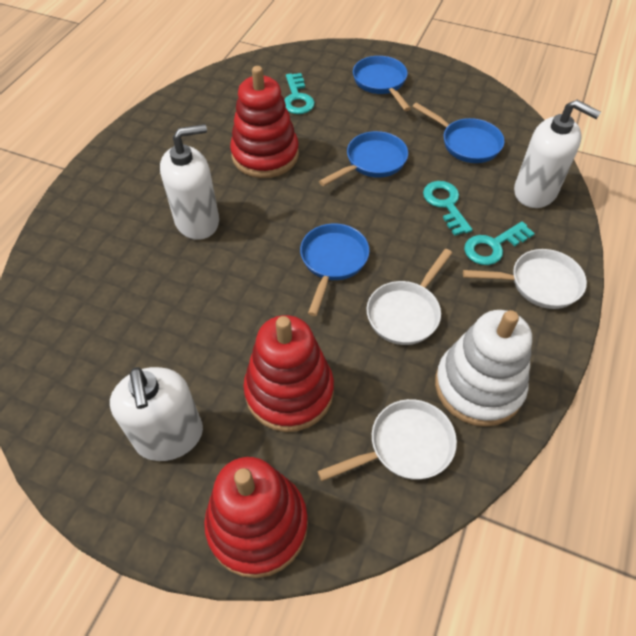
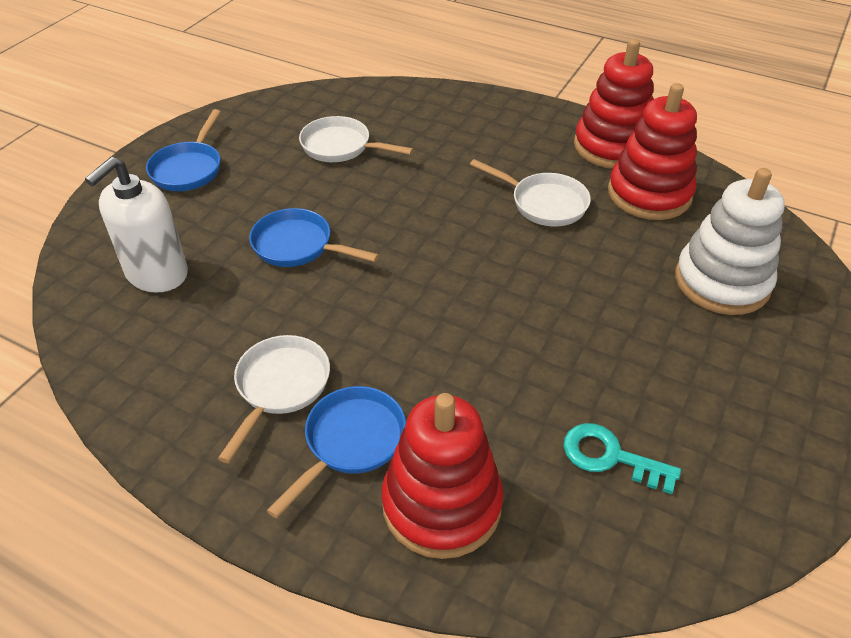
blue pan: 4 -> 3
turquoise key: 3 -> 1
white soap dispenser: 3 -> 1

